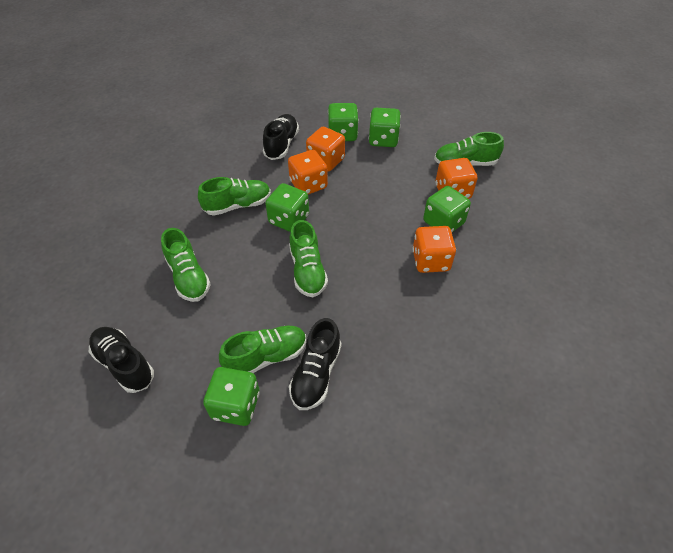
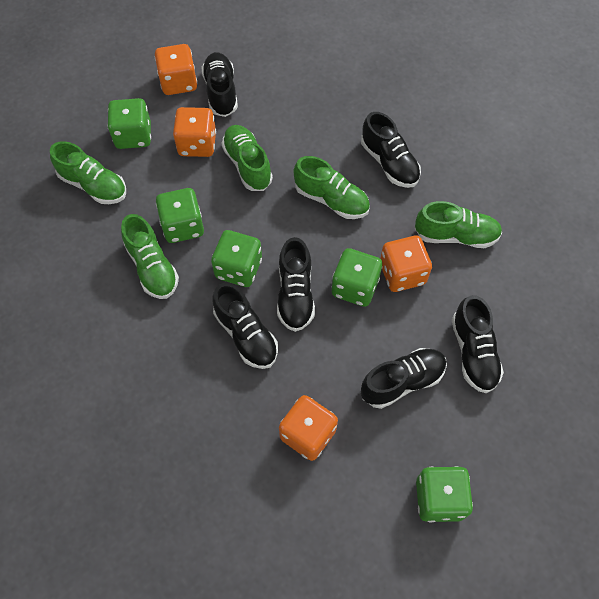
black shoe: 3 -> 6

